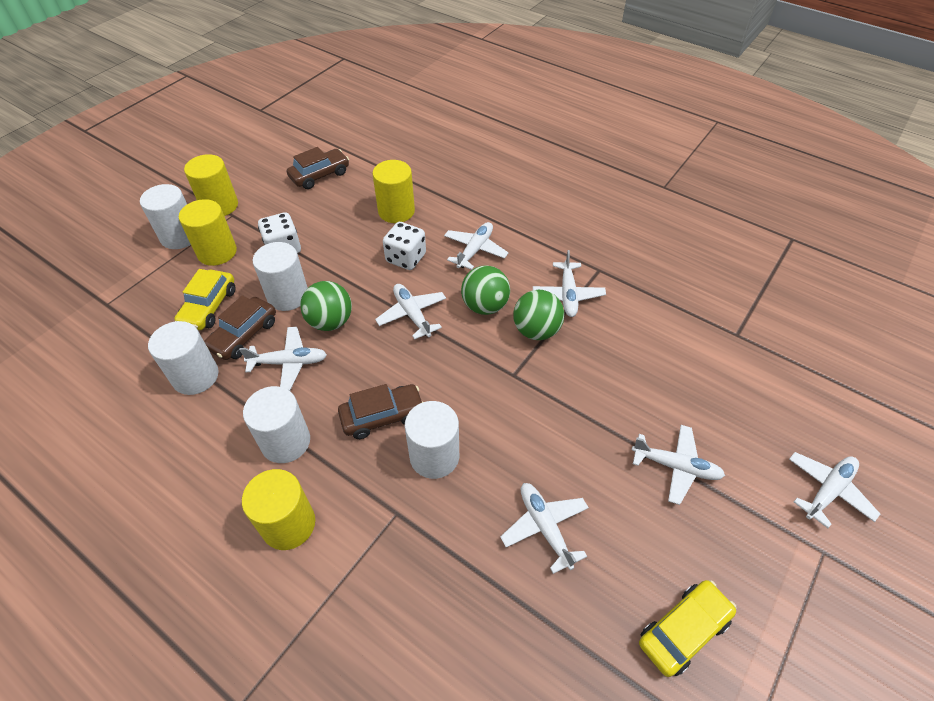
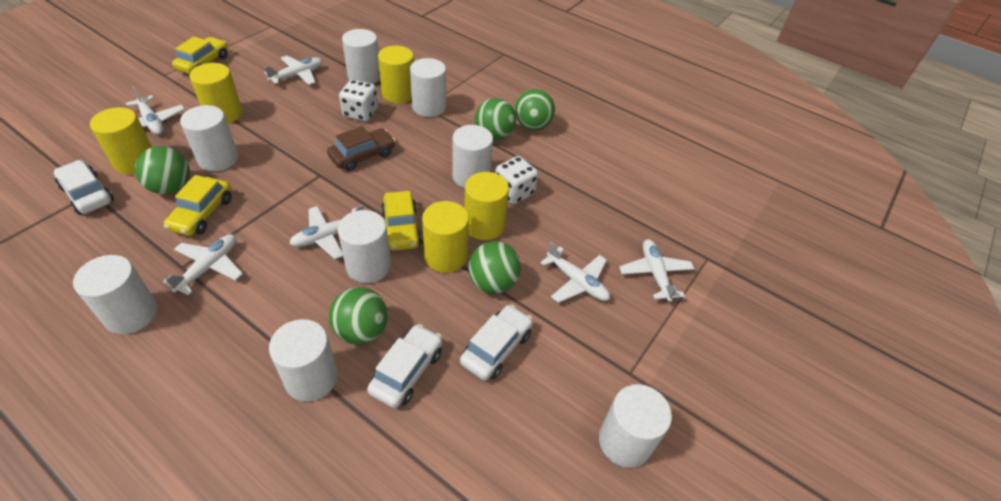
brown car: 3 -> 1
green ball: 3 -> 5
white car: 0 -> 3
white cylinder: 5 -> 8
white plane: 7 -> 6
yellow car: 2 -> 3
yellow cylinder: 4 -> 5

